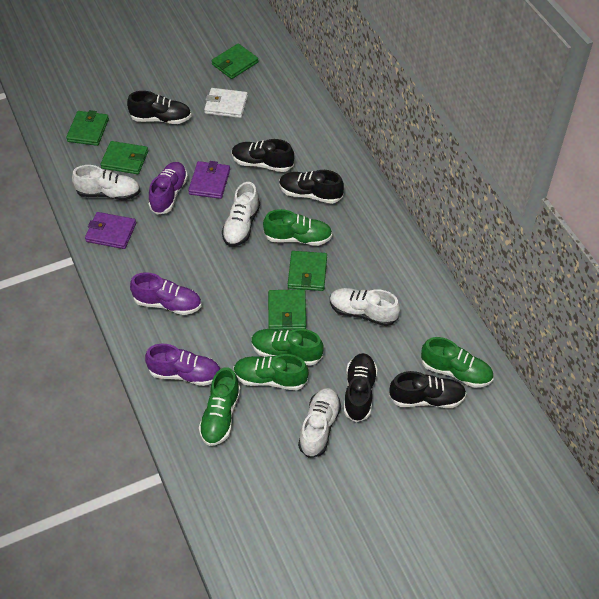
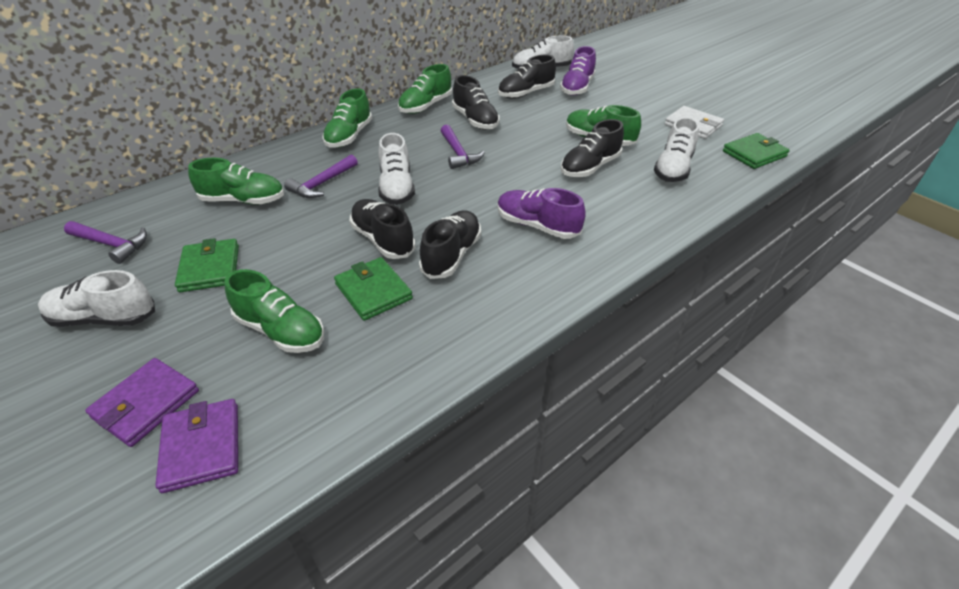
green wallet: 5 -> 3
purple hammer: 0 -> 3
purple shoe: 3 -> 2

